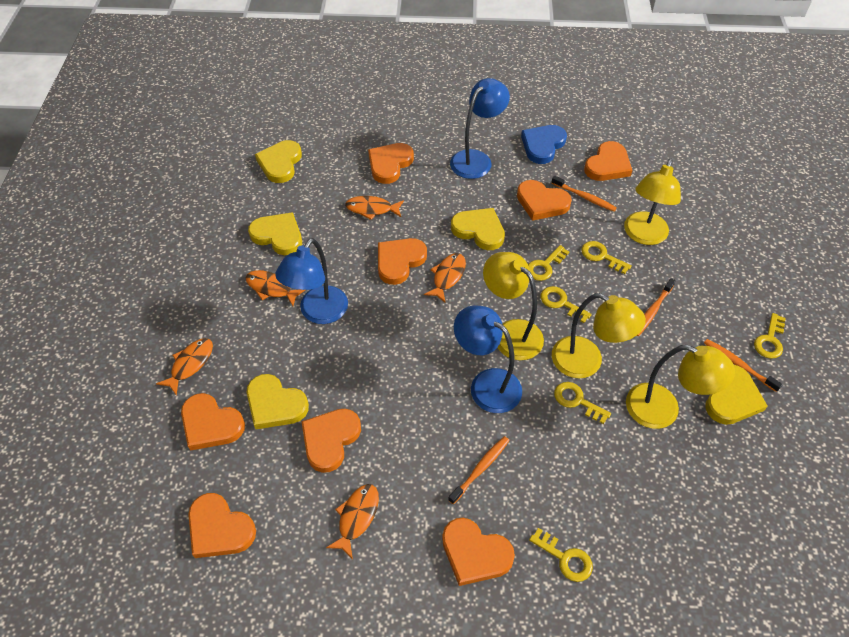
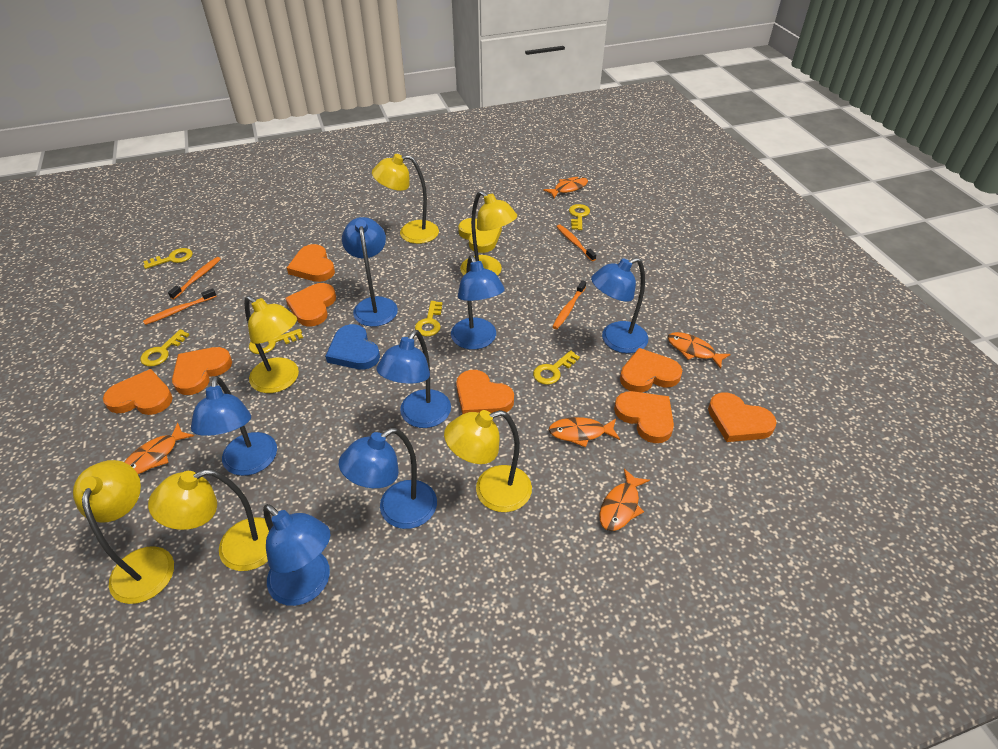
blue lamp: 3 -> 7
yellow heart: 5 -> 1
yellow lamp: 4 -> 6

